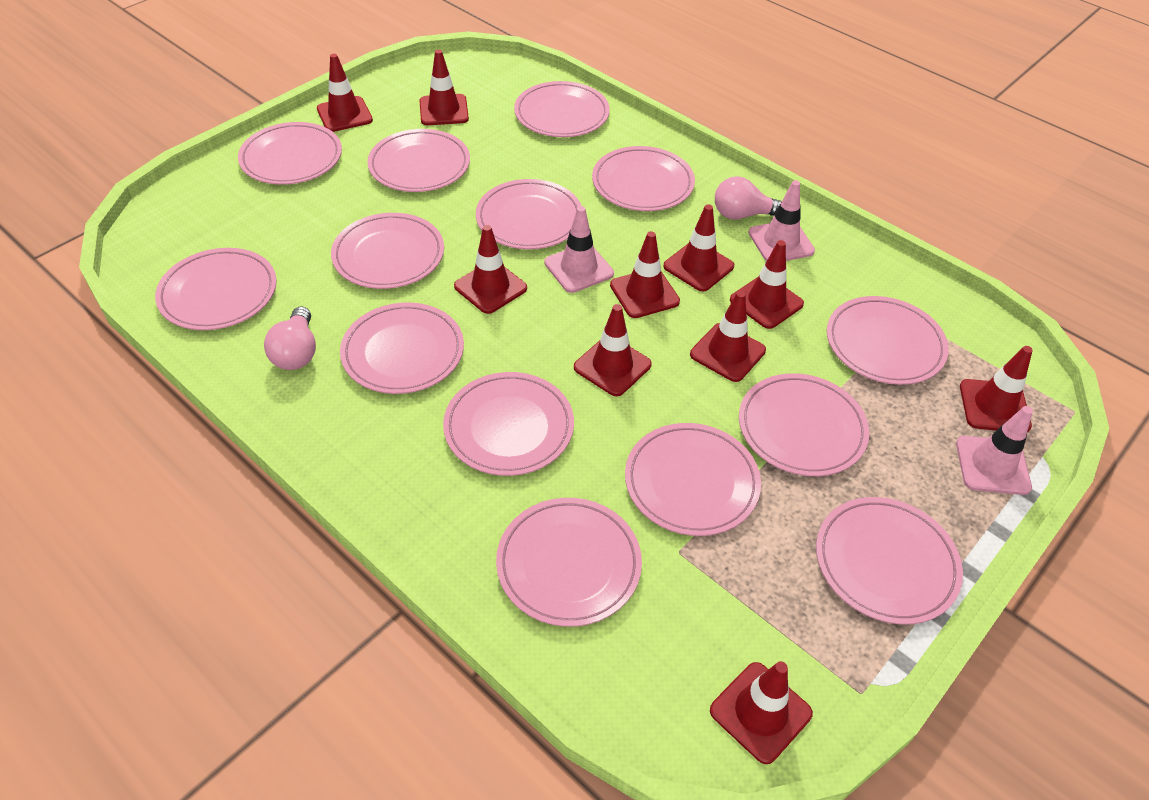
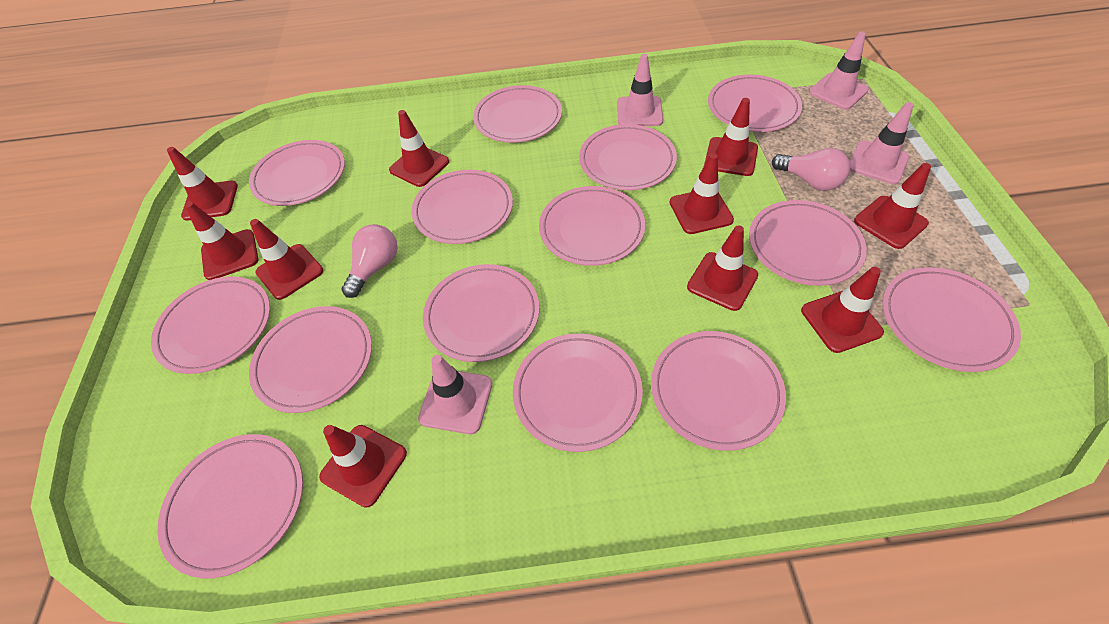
pink traffic cone: 3 -> 4

